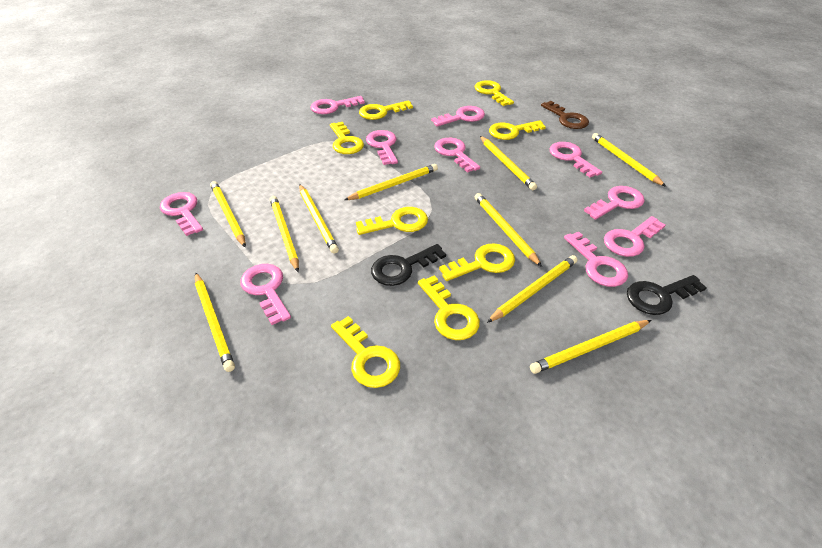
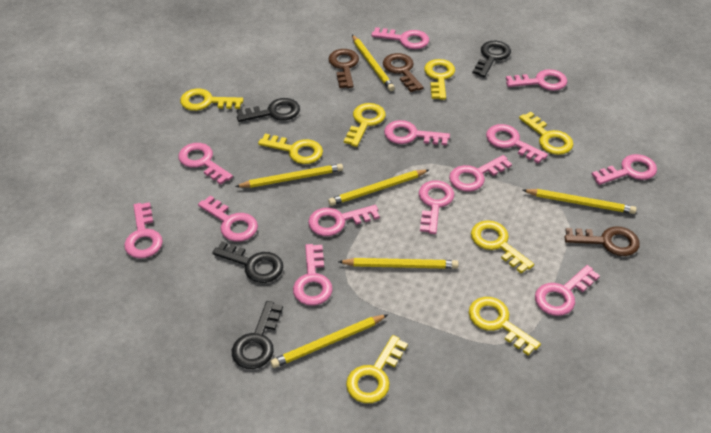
black key: 2 -> 4
brown key: 1 -> 3
pink key: 10 -> 13
yellow pencil: 10 -> 6

